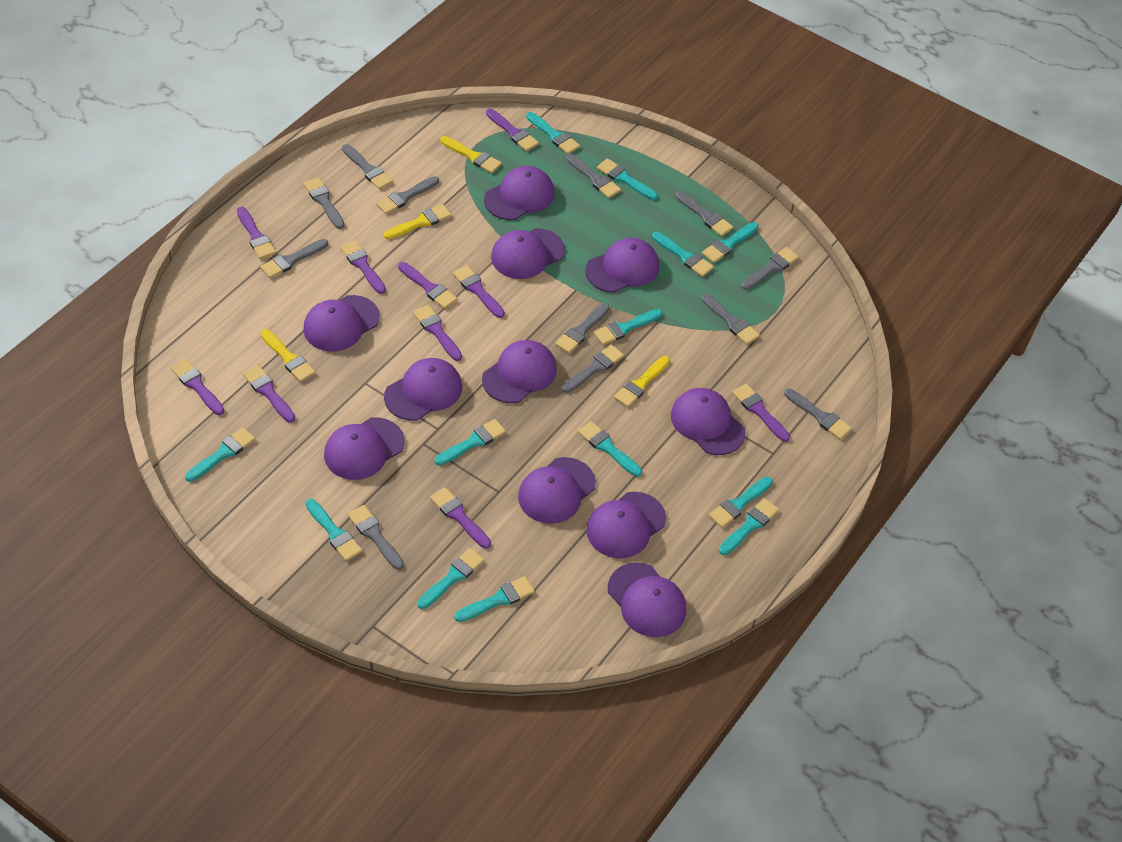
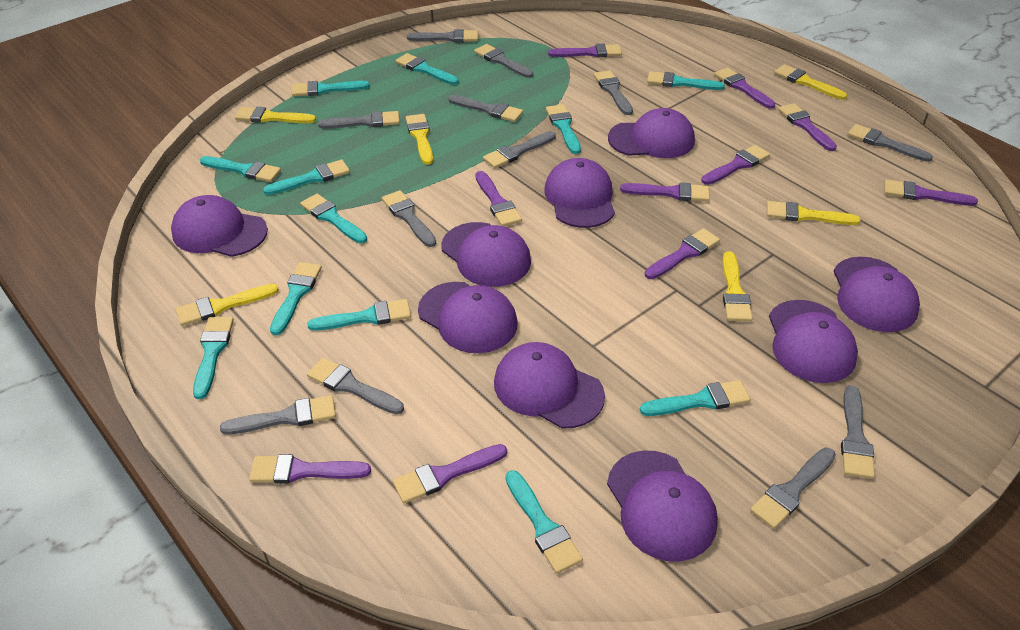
purple cap: 11 -> 9
turquoise brush: 13 -> 12
yellow brush: 4 -> 6

